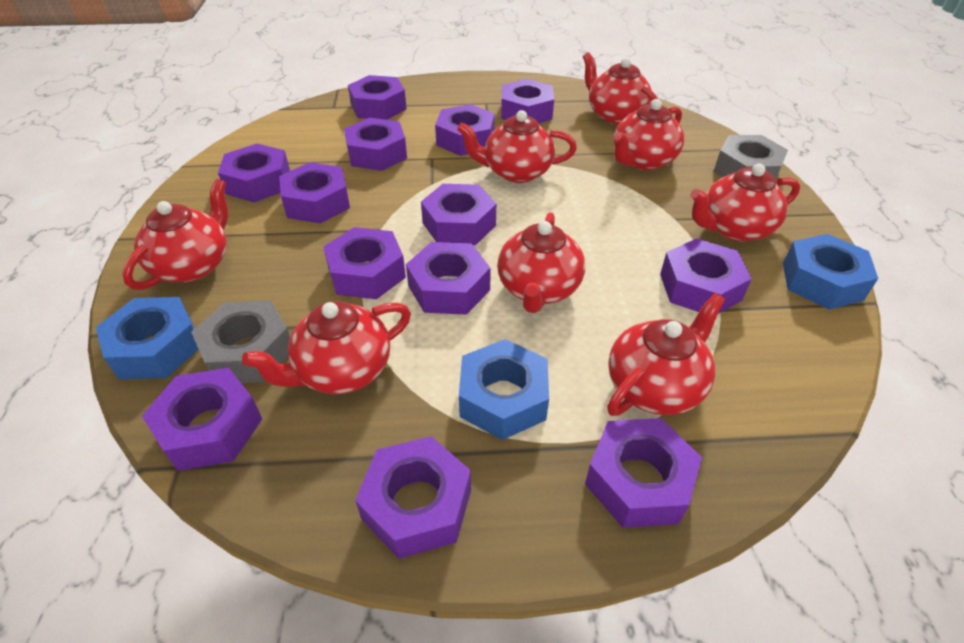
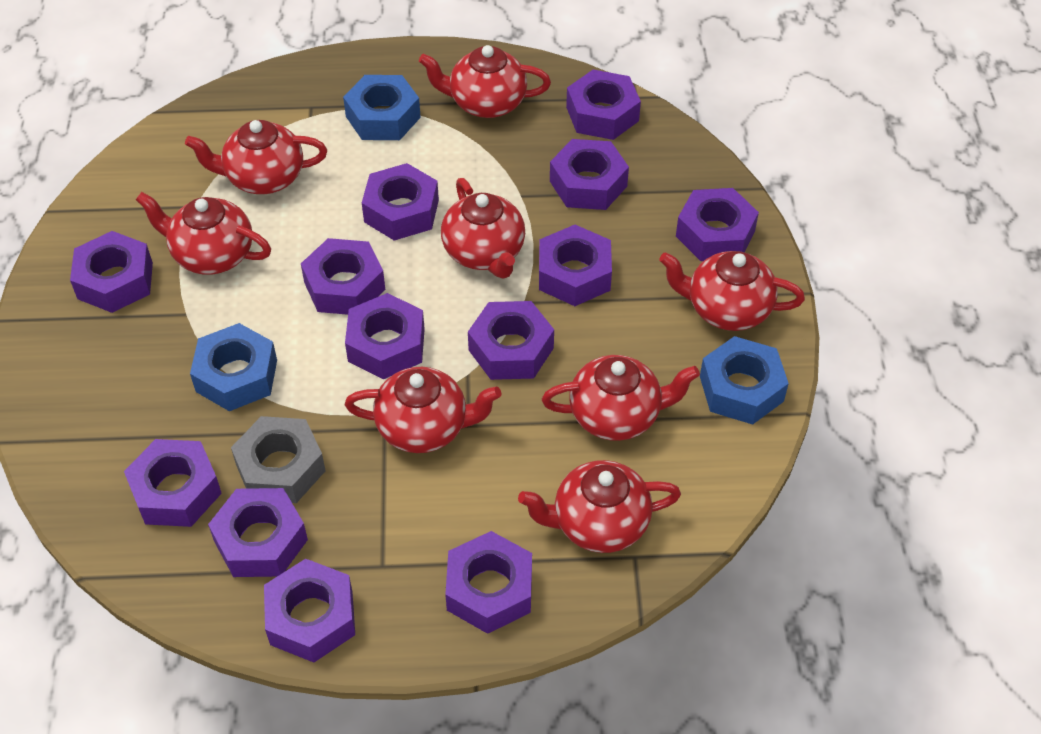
grey nut: 2 -> 1

